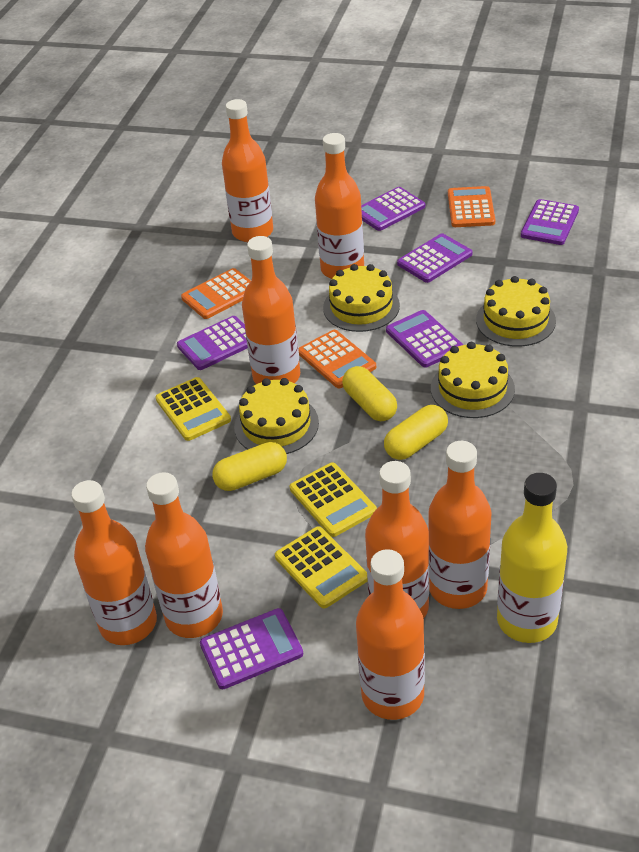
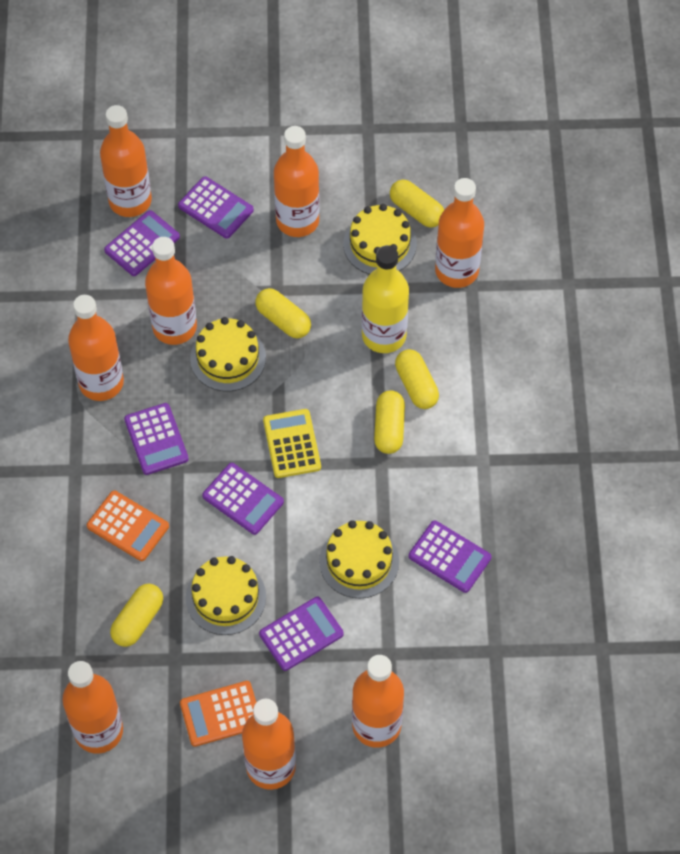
orange calculator: 3 -> 2
yellow calculator: 3 -> 1
yellow capsule: 3 -> 5

